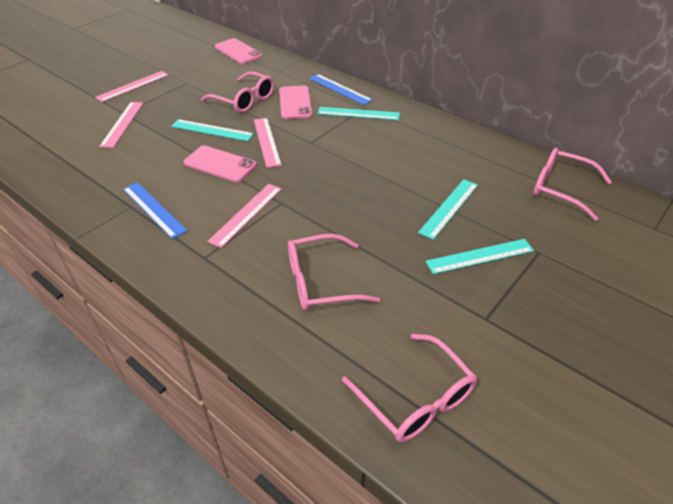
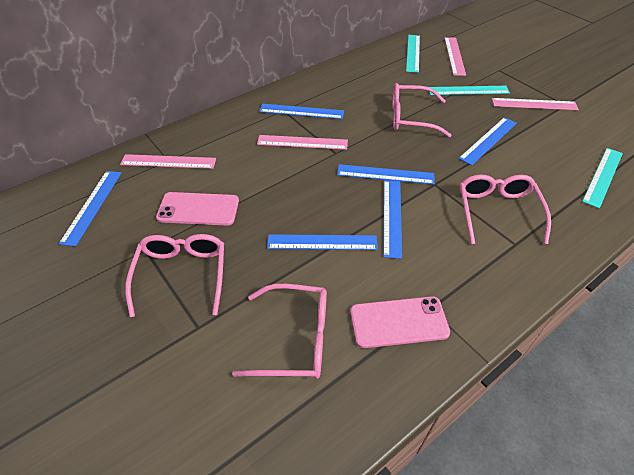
blue ruler: 2 -> 6
pink phone: 3 -> 2
turquoise ruler: 4 -> 3

